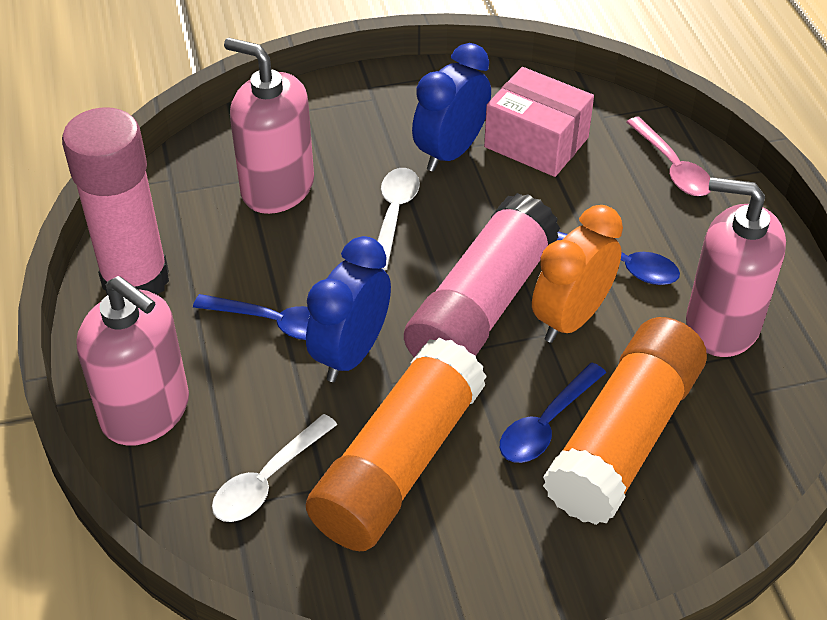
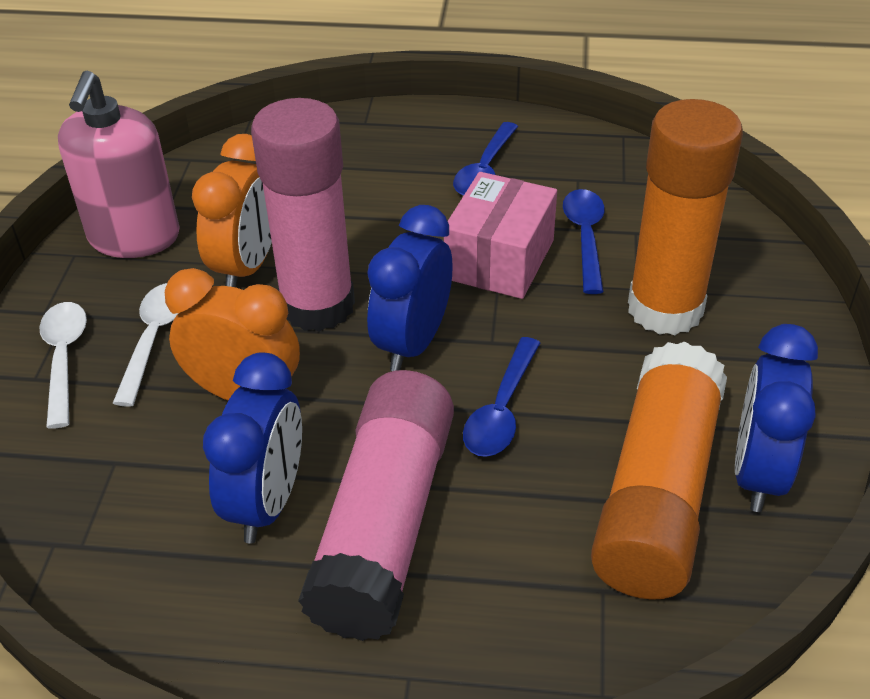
blue clock: 2 -> 3
orange clock: 1 -> 2
pink soap dispenser: 3 -> 1
pink spoon: 1 -> 0

